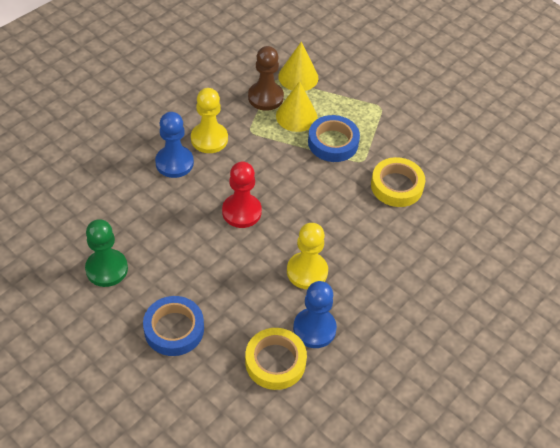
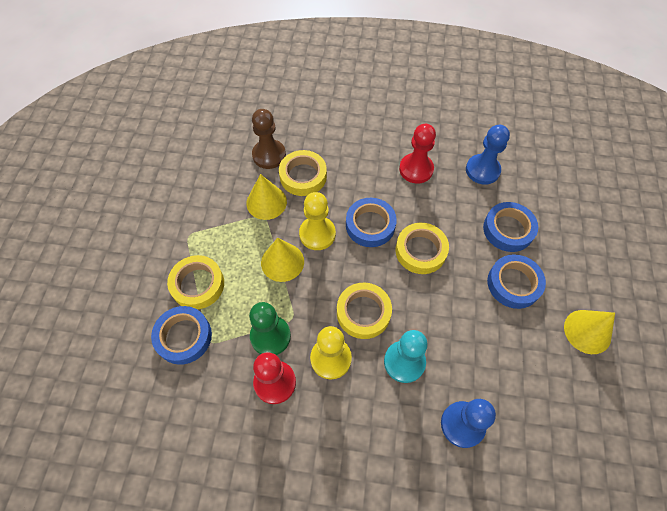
blue tape: 2 -> 4
red pawn: 1 -> 2
turquoise pawn: 0 -> 1
yellow cone: 2 -> 3
yellow tape: 2 -> 4

